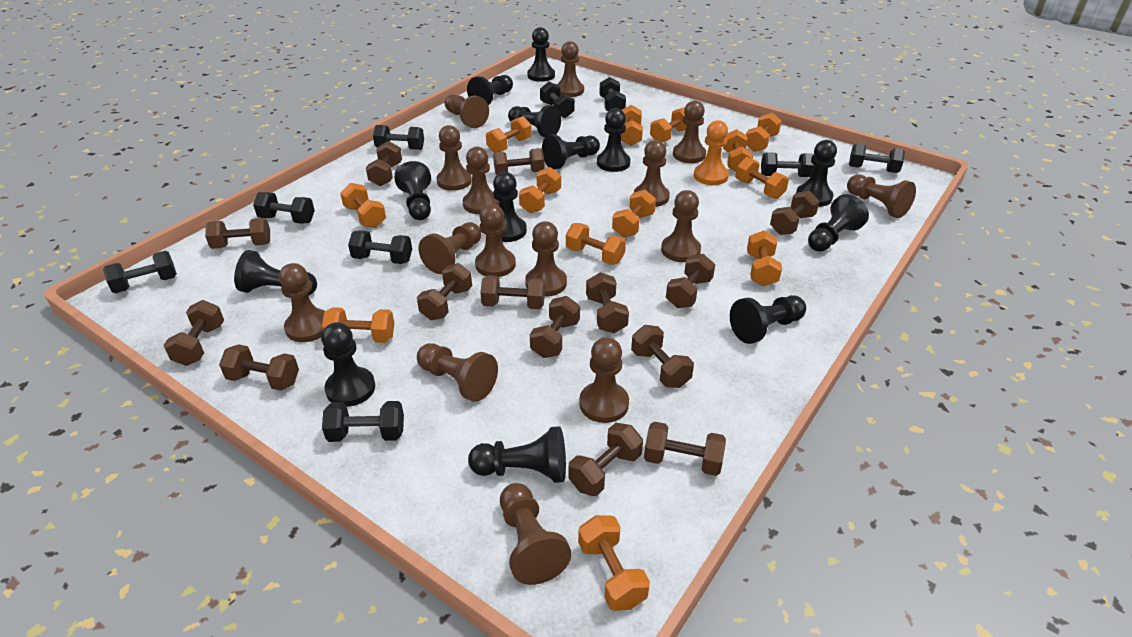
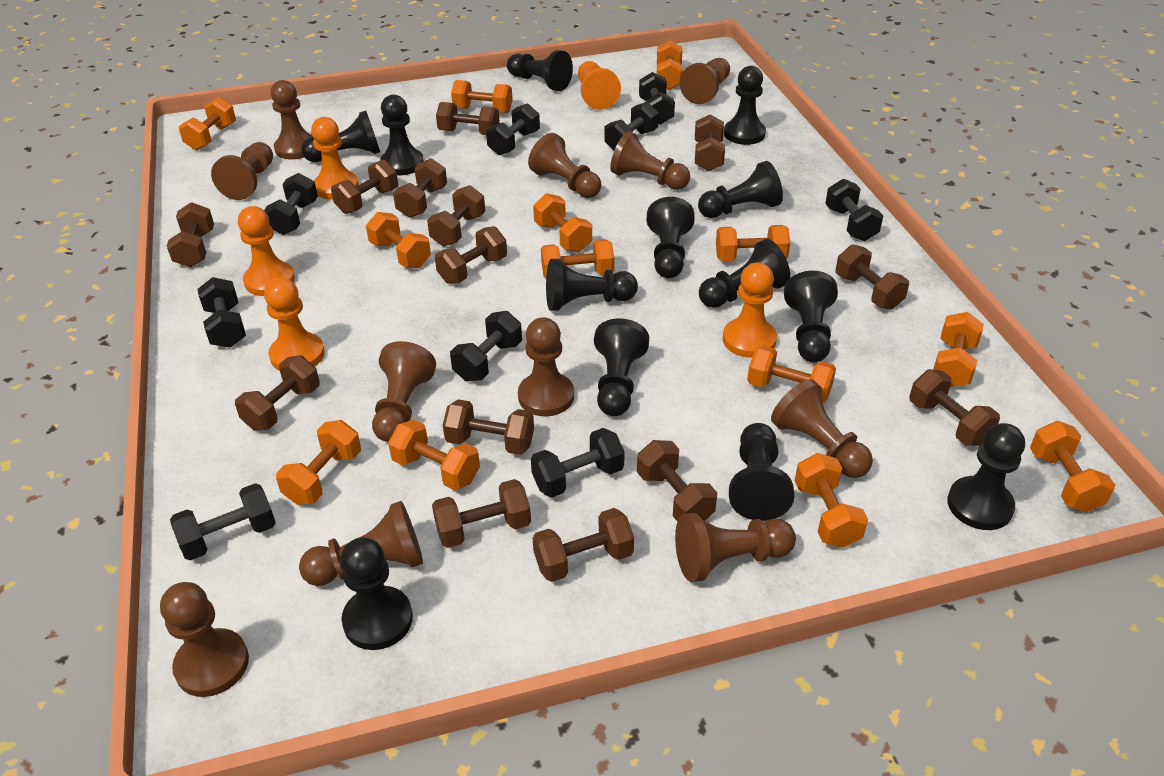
brown pawn: 15 -> 11
orange pawn: 1 -> 5

